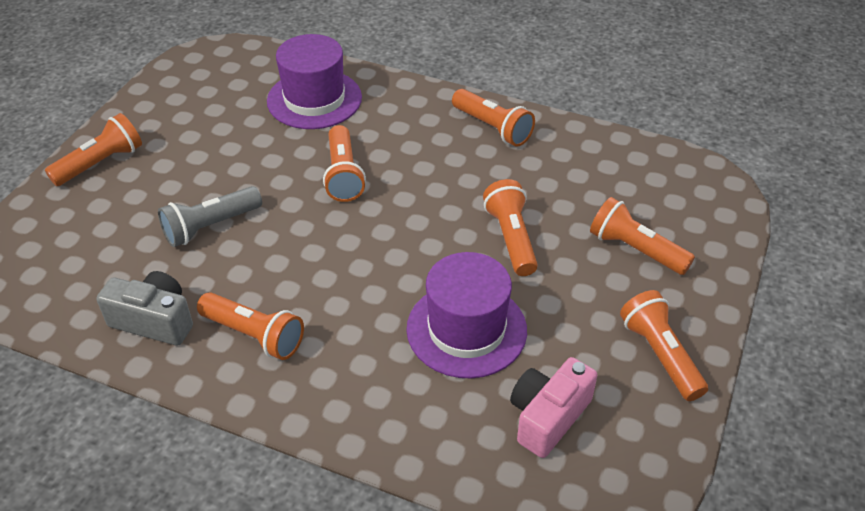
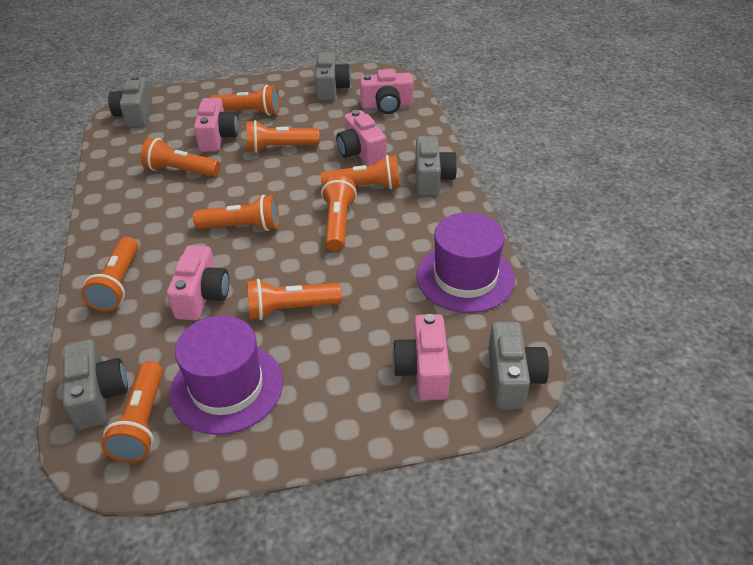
grey camera: 1 -> 5
grey flashlight: 1 -> 0
orange flashlight: 7 -> 9
pink camera: 1 -> 5

